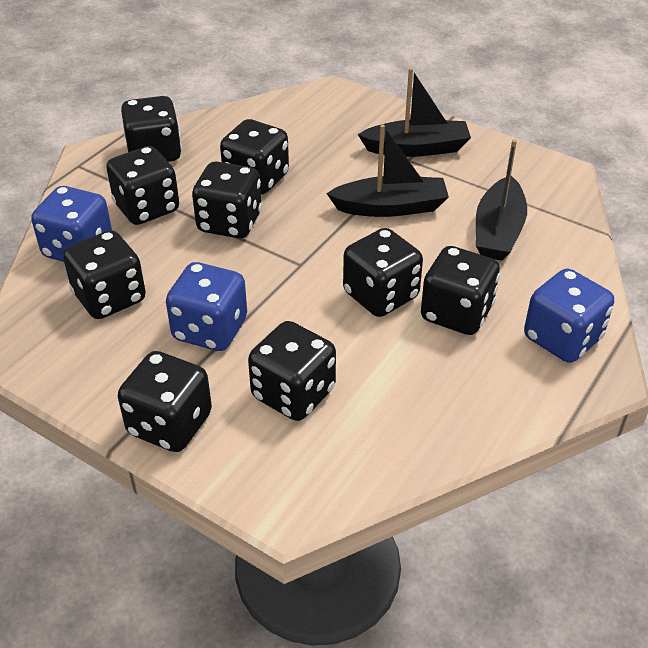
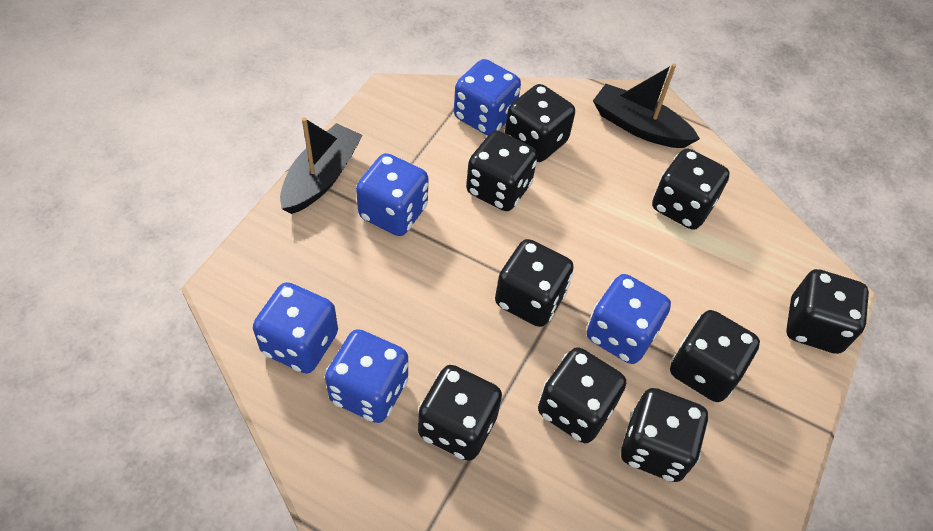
black boat: 3 -> 2
blue dice: 3 -> 5

